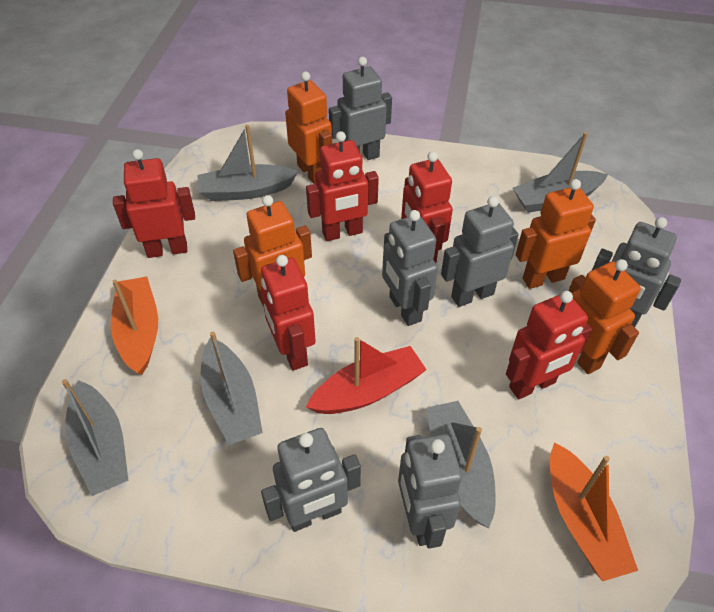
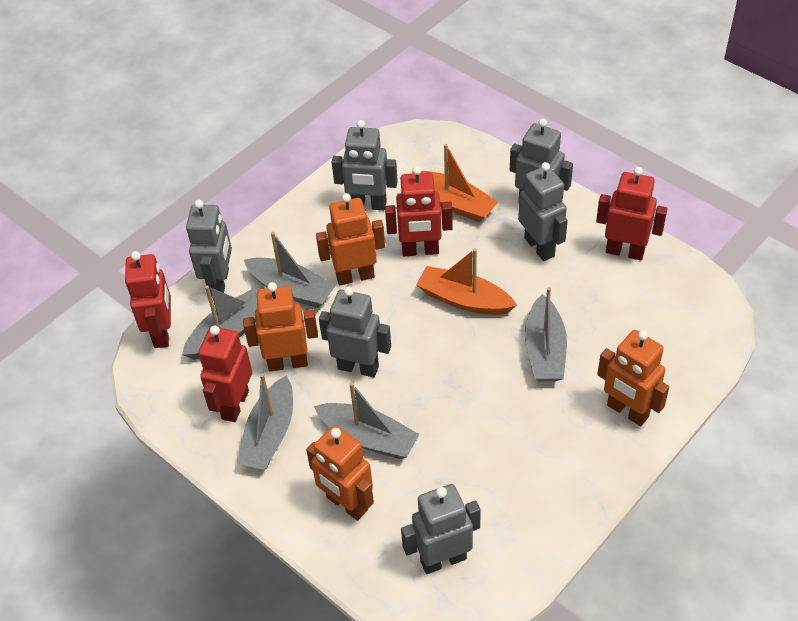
red boat: 1 -> 0
red robot: 5 -> 4

